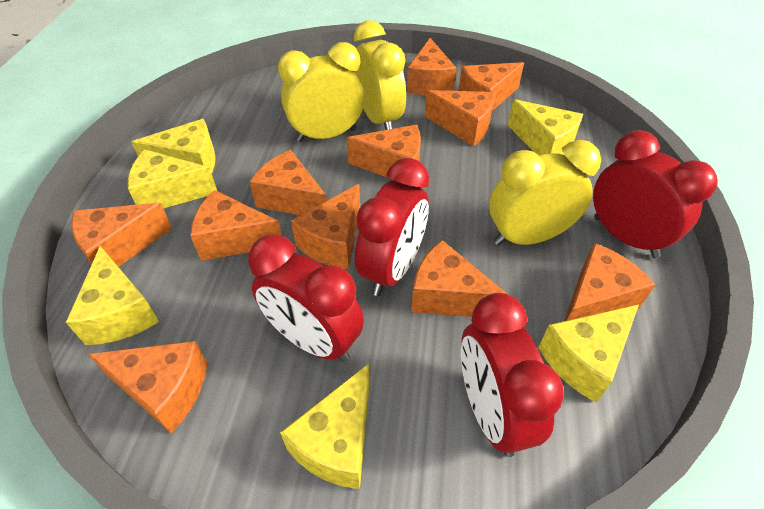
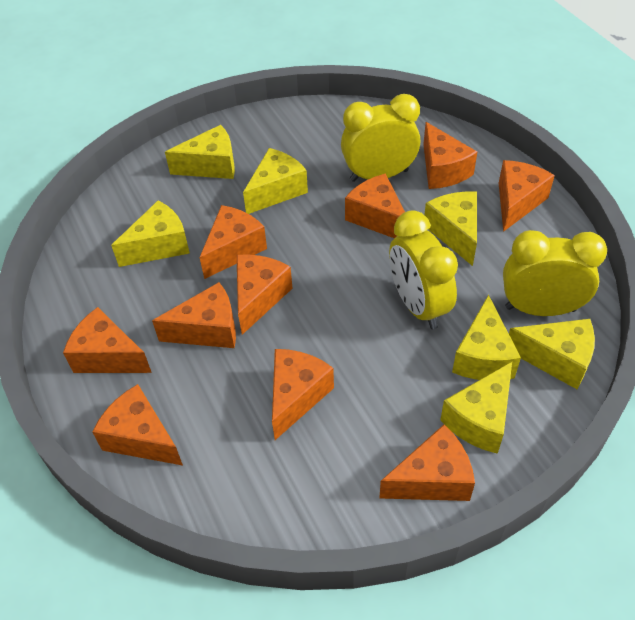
orange cheese: 11 -> 10
red clock: 4 -> 0
yellow cheese: 6 -> 7

